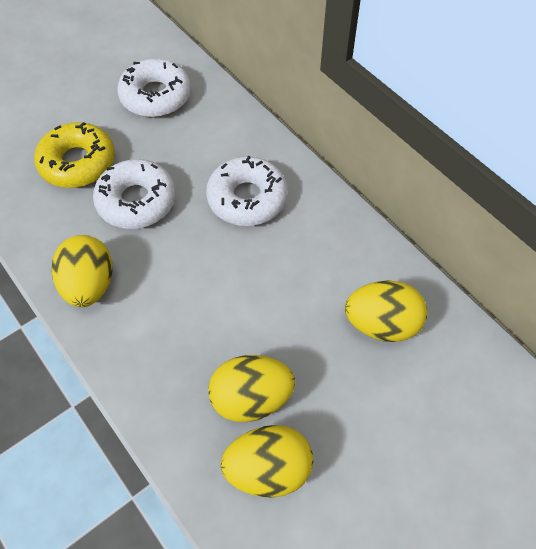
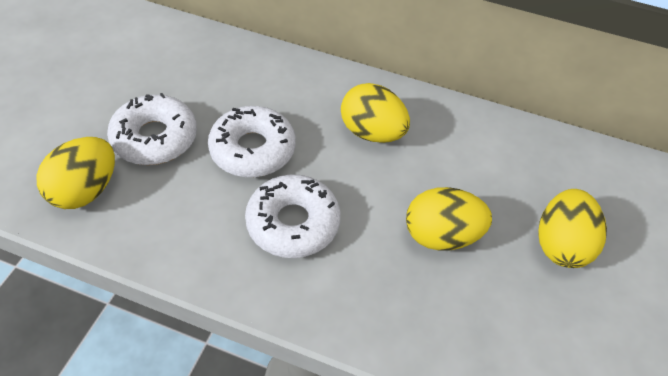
yellow donut: 1 -> 0

